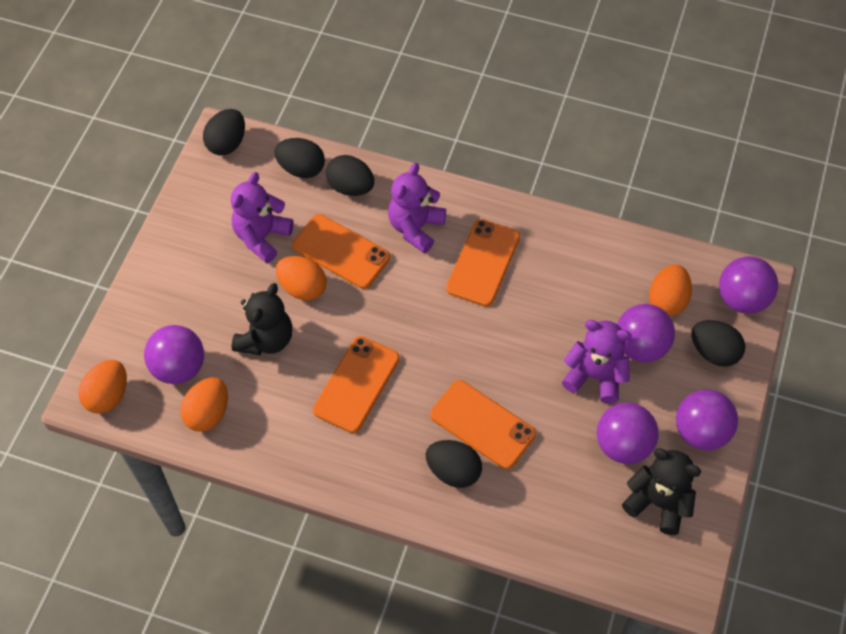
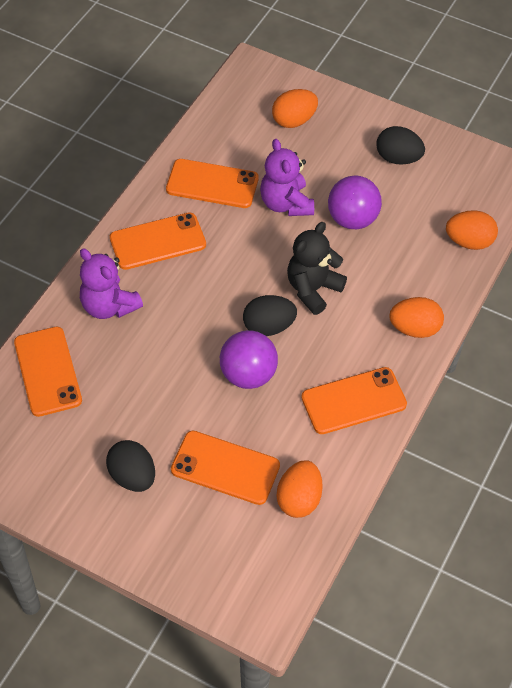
black egg: 5 -> 3
black teddy bear: 2 -> 1
orange phone: 4 -> 5
purple ball: 5 -> 2
purple teddy bear: 3 -> 2

